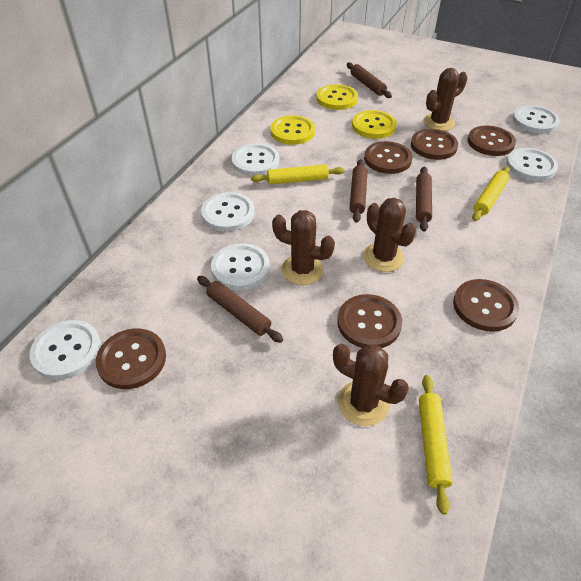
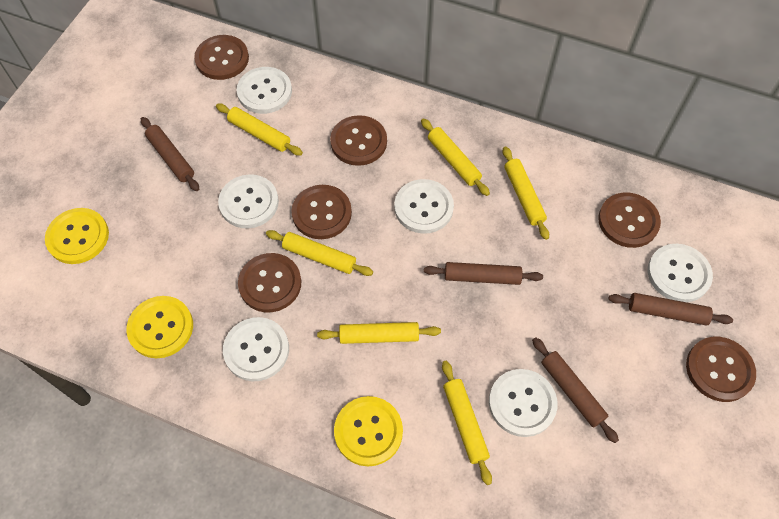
brown cactus: 4 -> 0
yellow rolling pin: 3 -> 6

